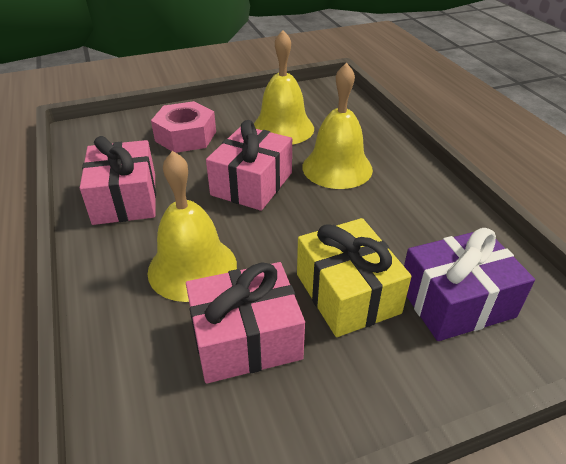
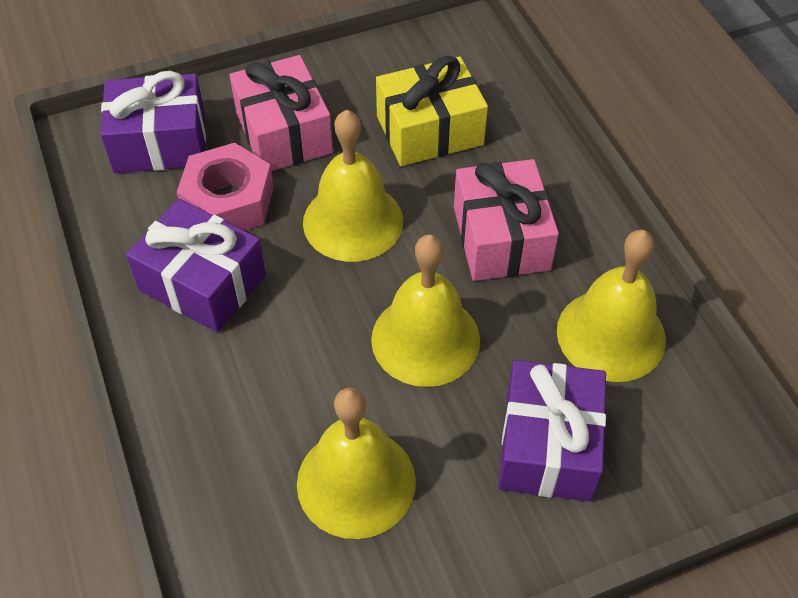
pink gift: 3 -> 2
purple gift: 1 -> 3
yellow bell: 3 -> 4

